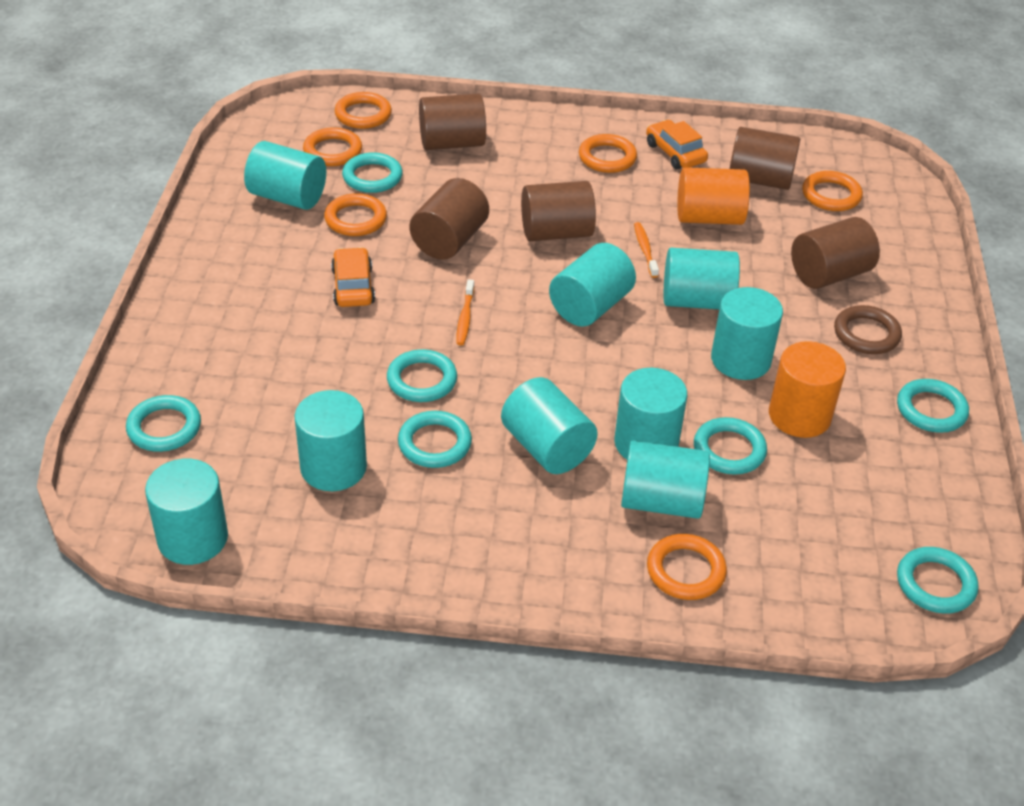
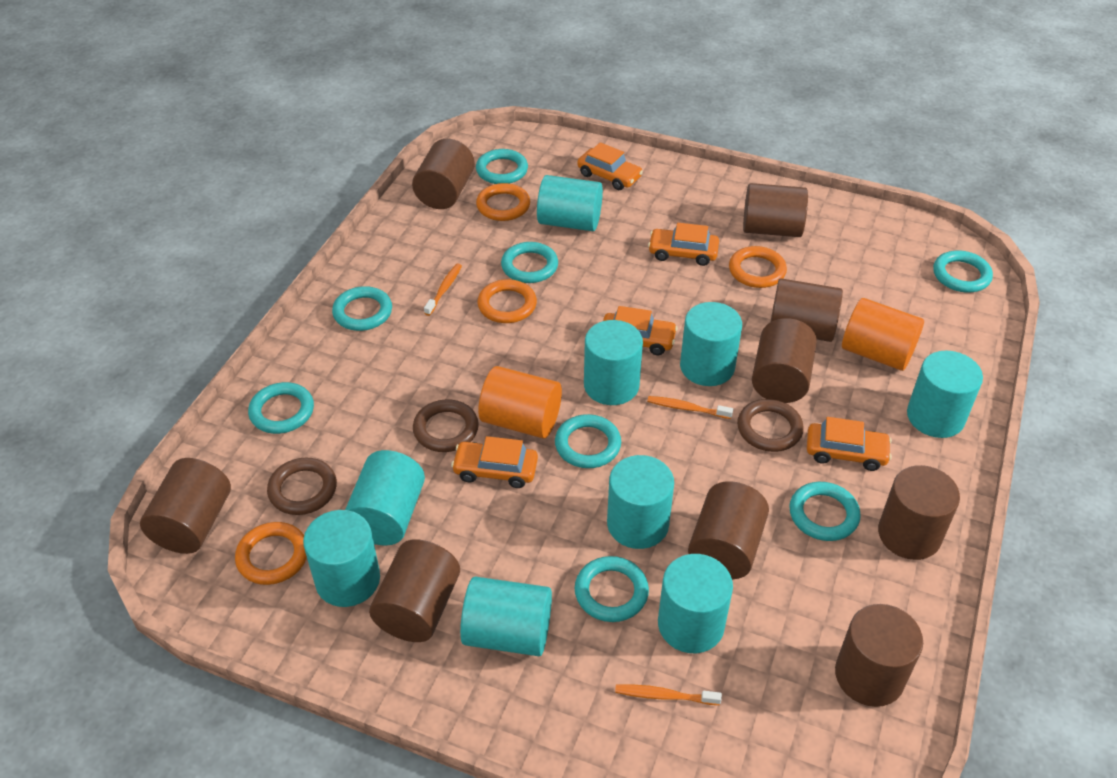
brown cylinder: 5 -> 9
brown ring: 1 -> 3
orange car: 2 -> 5
orange ring: 6 -> 4
orange toothbrush: 2 -> 3
turquoise ring: 7 -> 8

